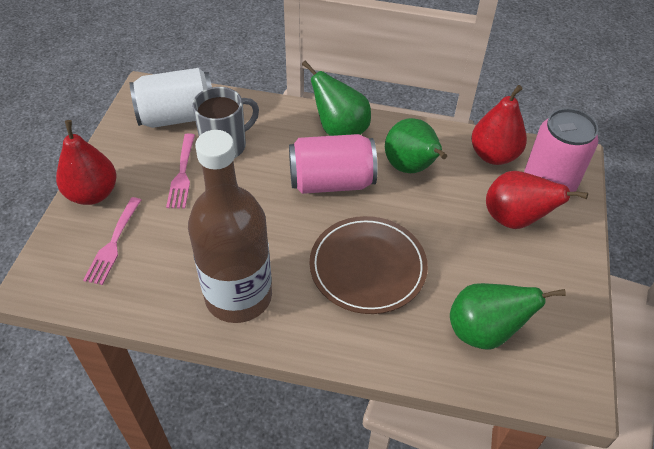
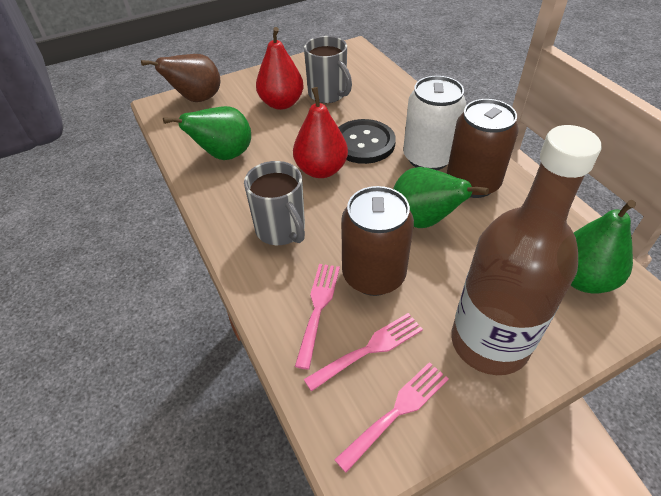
black button: 0 -> 1
brown can: 0 -> 2
brown pear: 0 -> 1
brown plate: 1 -> 0
grey mug: 1 -> 2
pink can: 2 -> 0
pink fork: 2 -> 3
red pear: 3 -> 2

